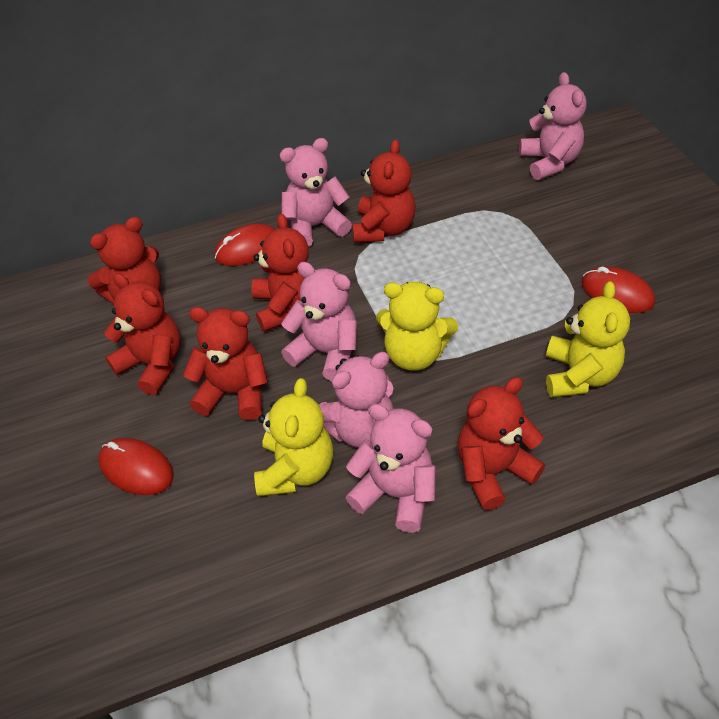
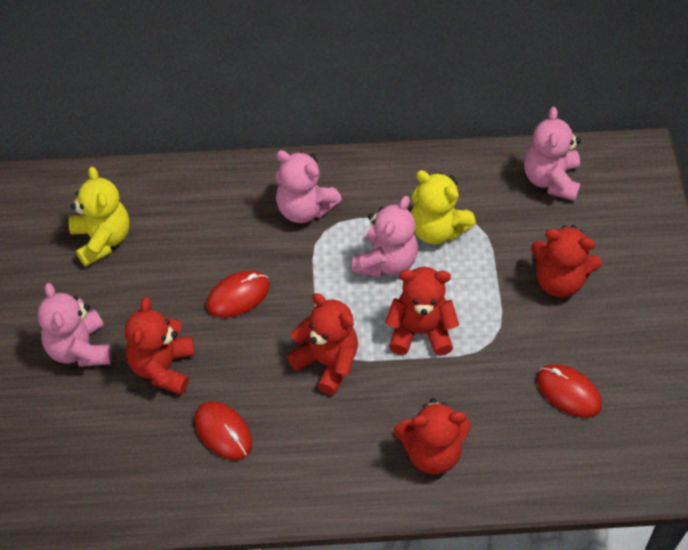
pink teddy bear: 5 -> 4
red teddy bear: 6 -> 5
yellow teddy bear: 3 -> 2

